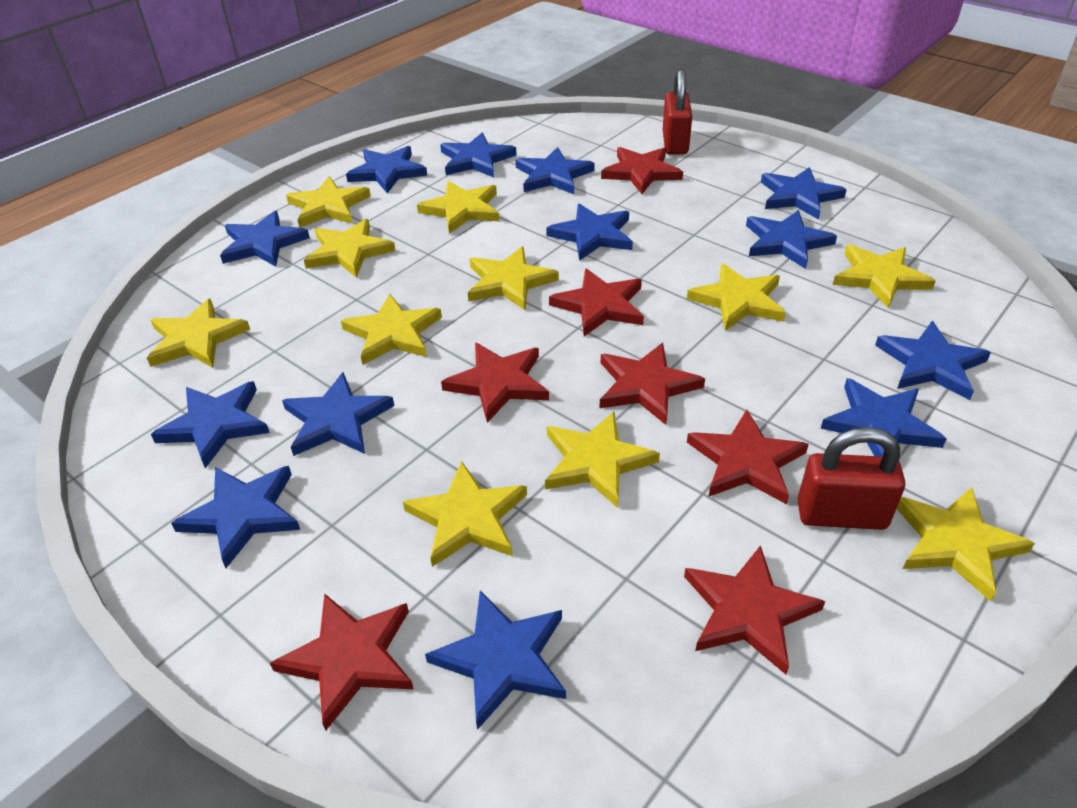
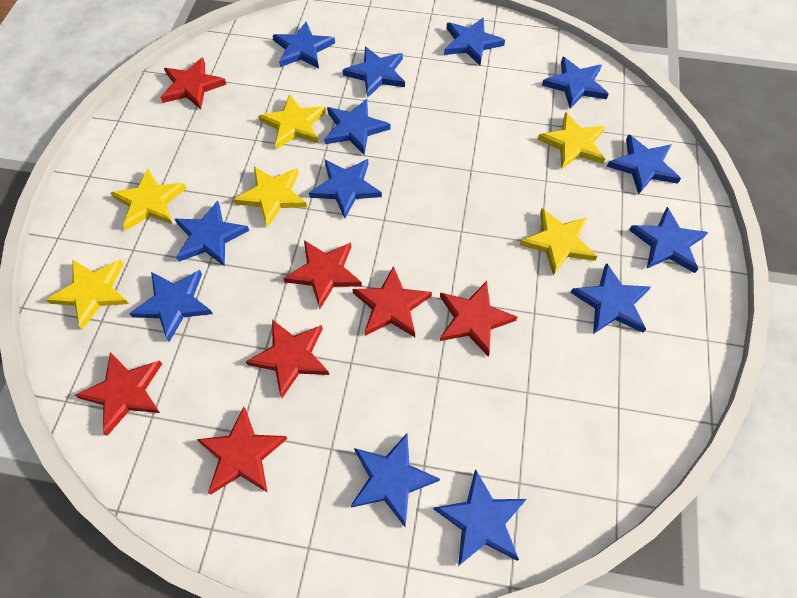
red padlock: 2 -> 0
yellow star: 11 -> 6

